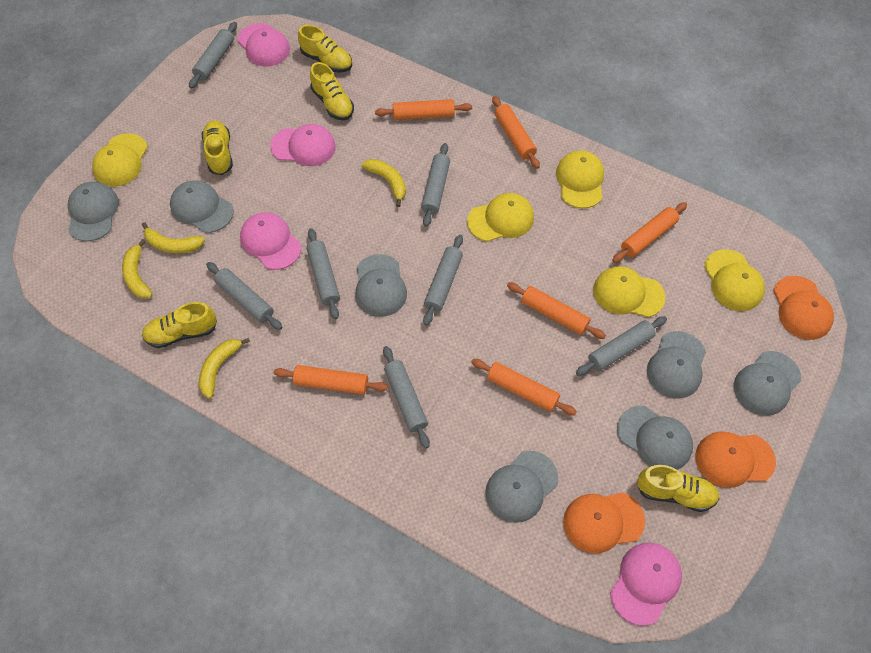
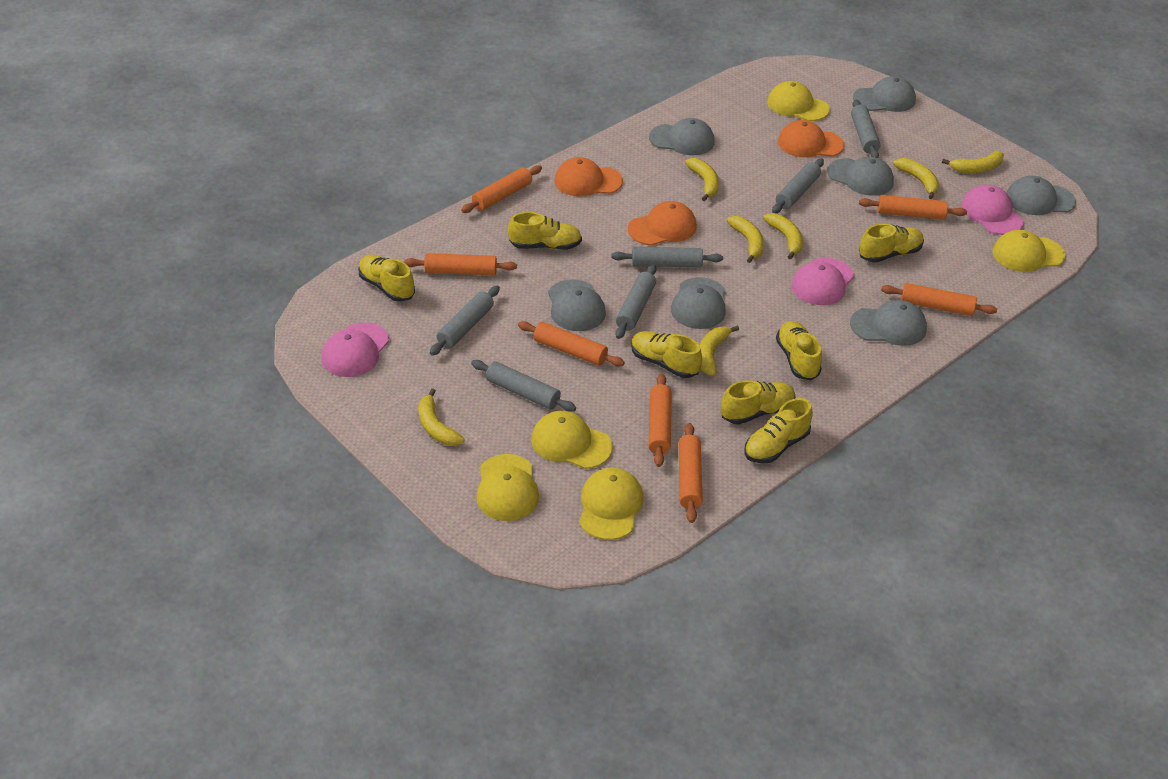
grey rolling pin: 7 -> 6
orange rolling pin: 6 -> 7
pink cap: 4 -> 3
yellow banana: 4 -> 7
yellow shoe: 5 -> 7

